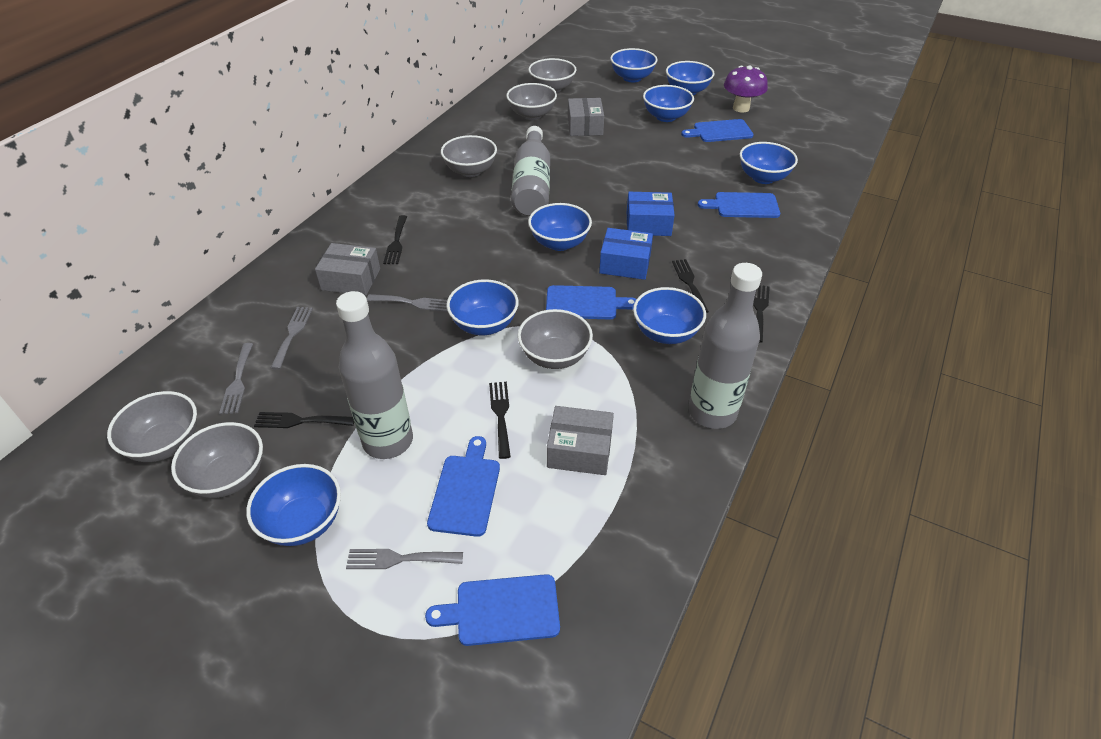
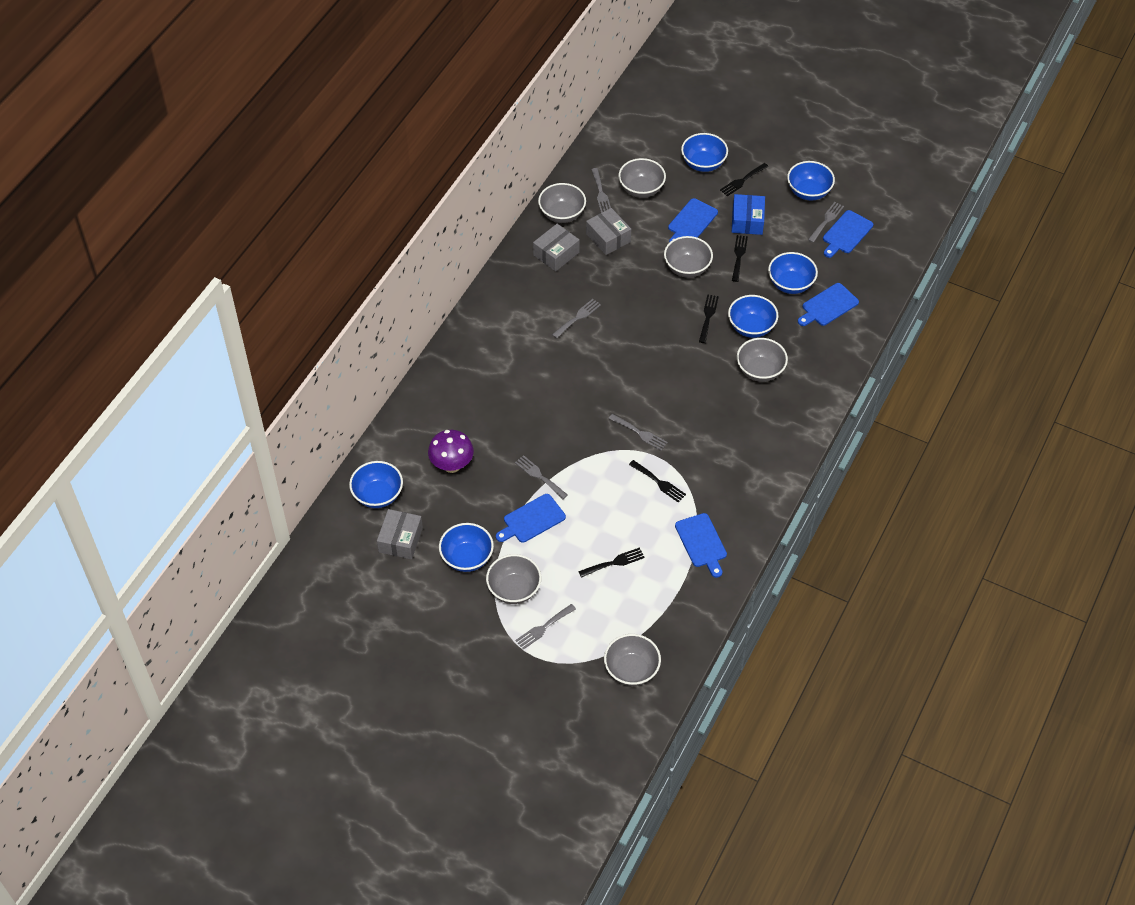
blue bowl: 8 -> 6
blue box: 2 -> 1
grey bottle: 3 -> 0
grey fork: 4 -> 6

